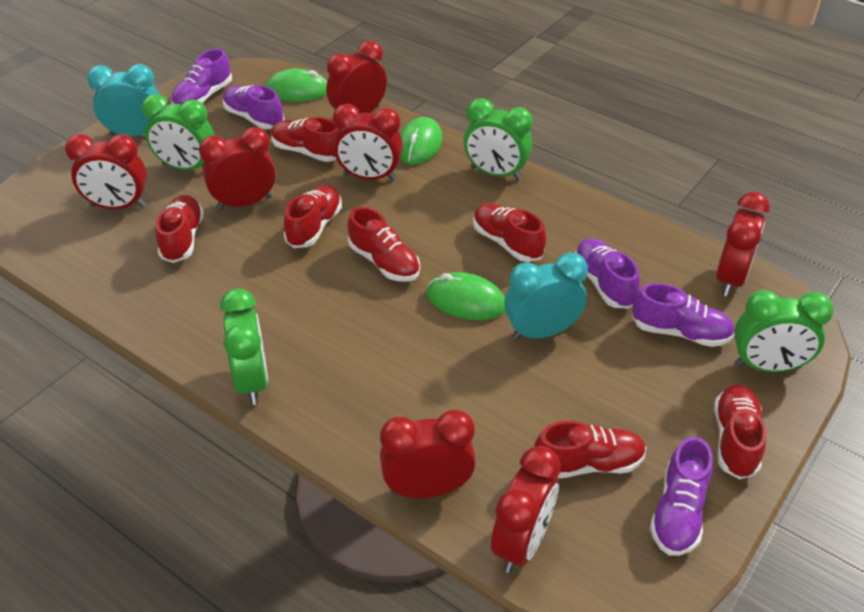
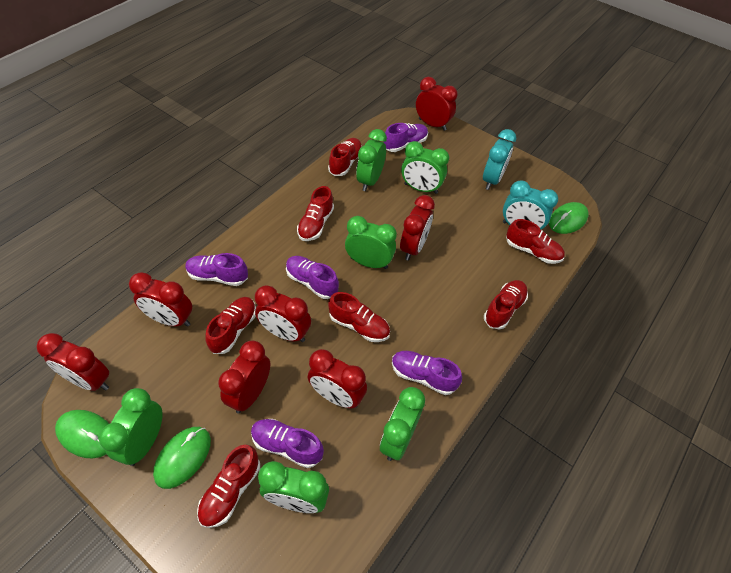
green clock: 4 -> 6

